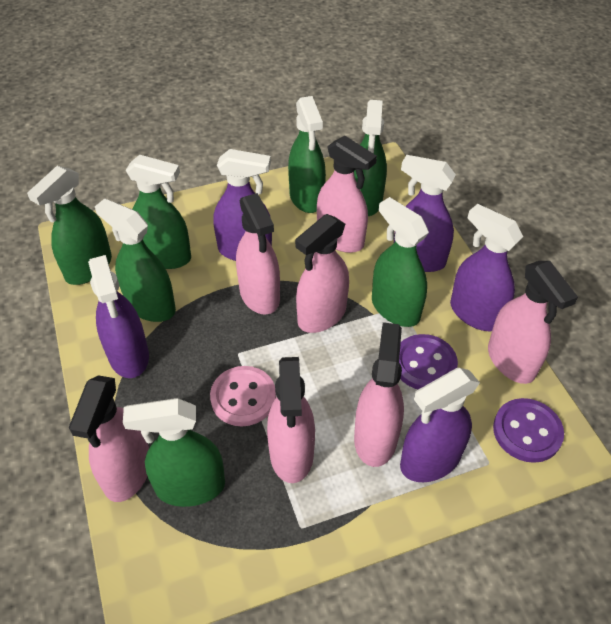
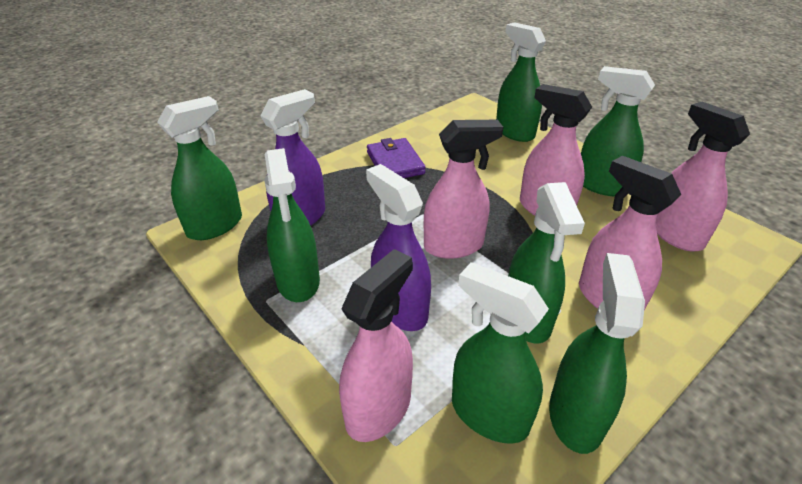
pink button: 1 -> 0
pink spray bottle: 7 -> 5
purple button: 2 -> 0
purple spray bottle: 5 -> 2
purple wallet: 0 -> 1

